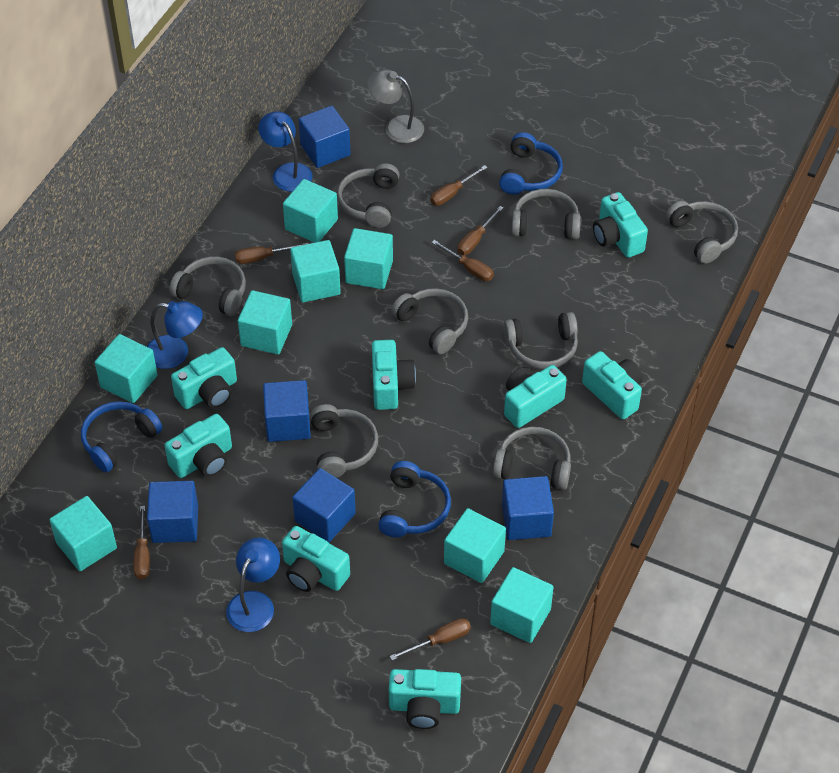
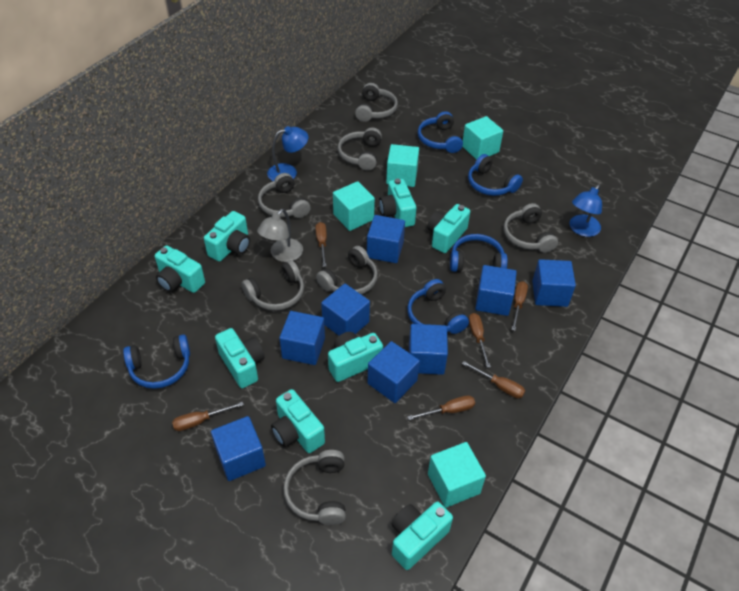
blue cube: 5 -> 8
blue headphones: 3 -> 5
blue lamp: 3 -> 2
grey headphones: 8 -> 7
turquoise cube: 8 -> 4

